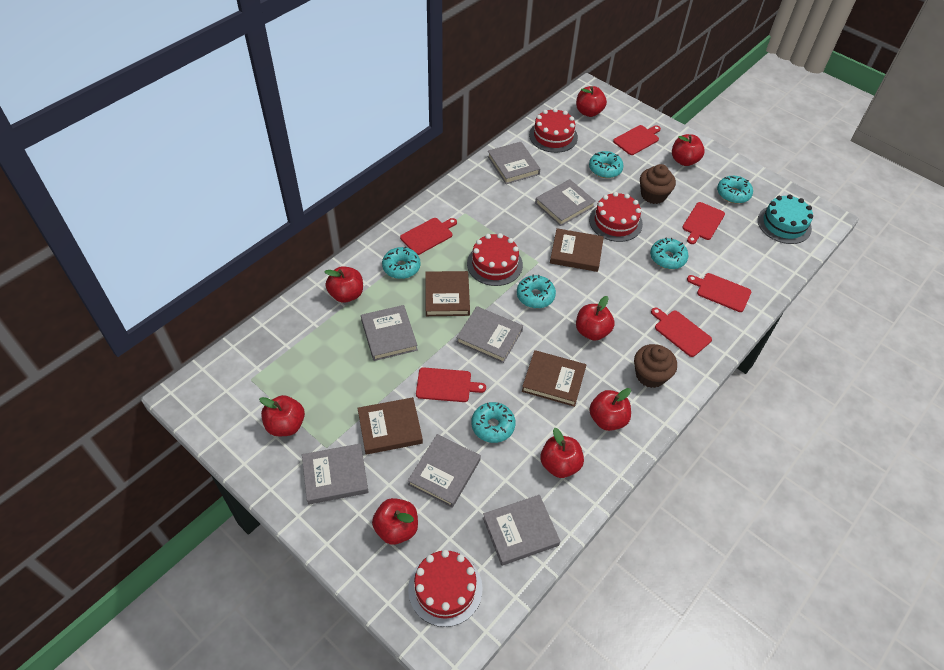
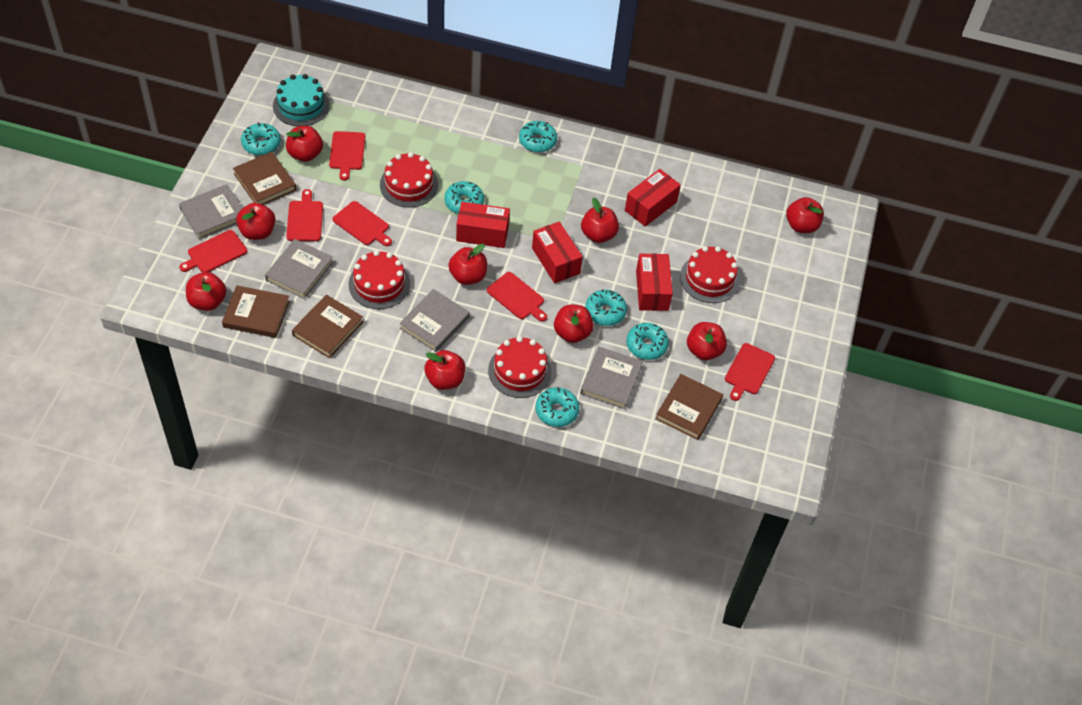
brown cupcake: 2 -> 0
grey book: 7 -> 4
red apple: 8 -> 9
red box: 0 -> 4

